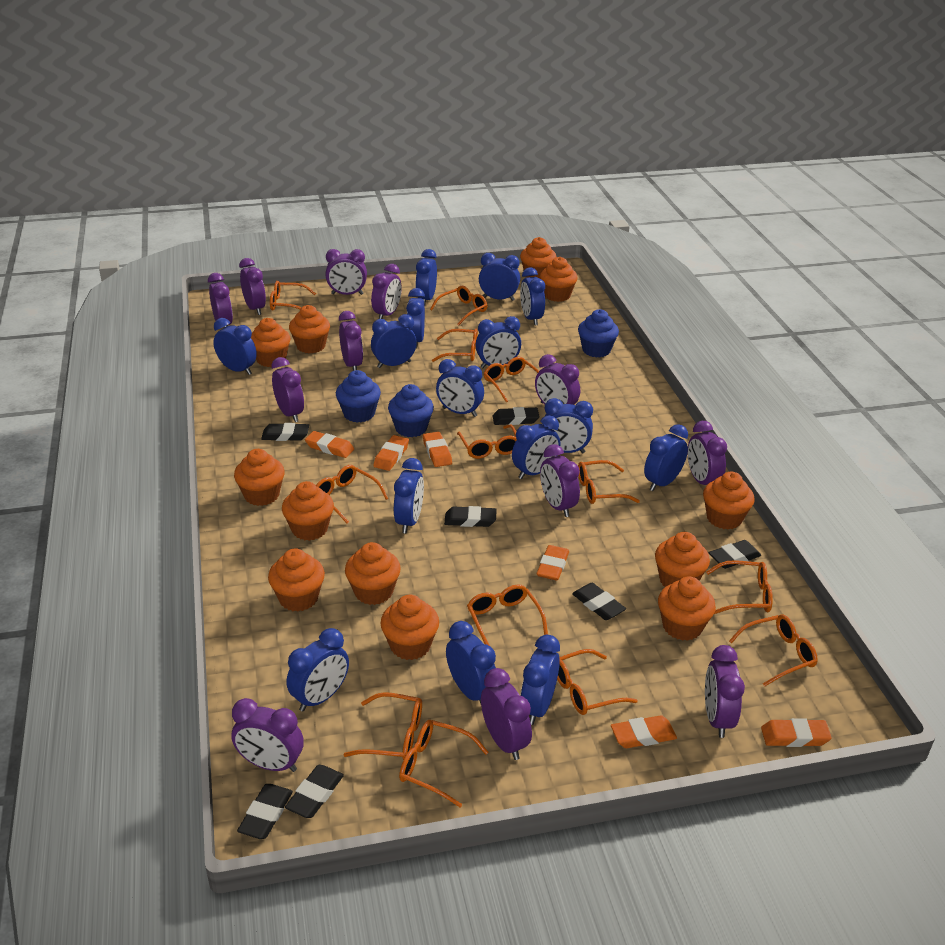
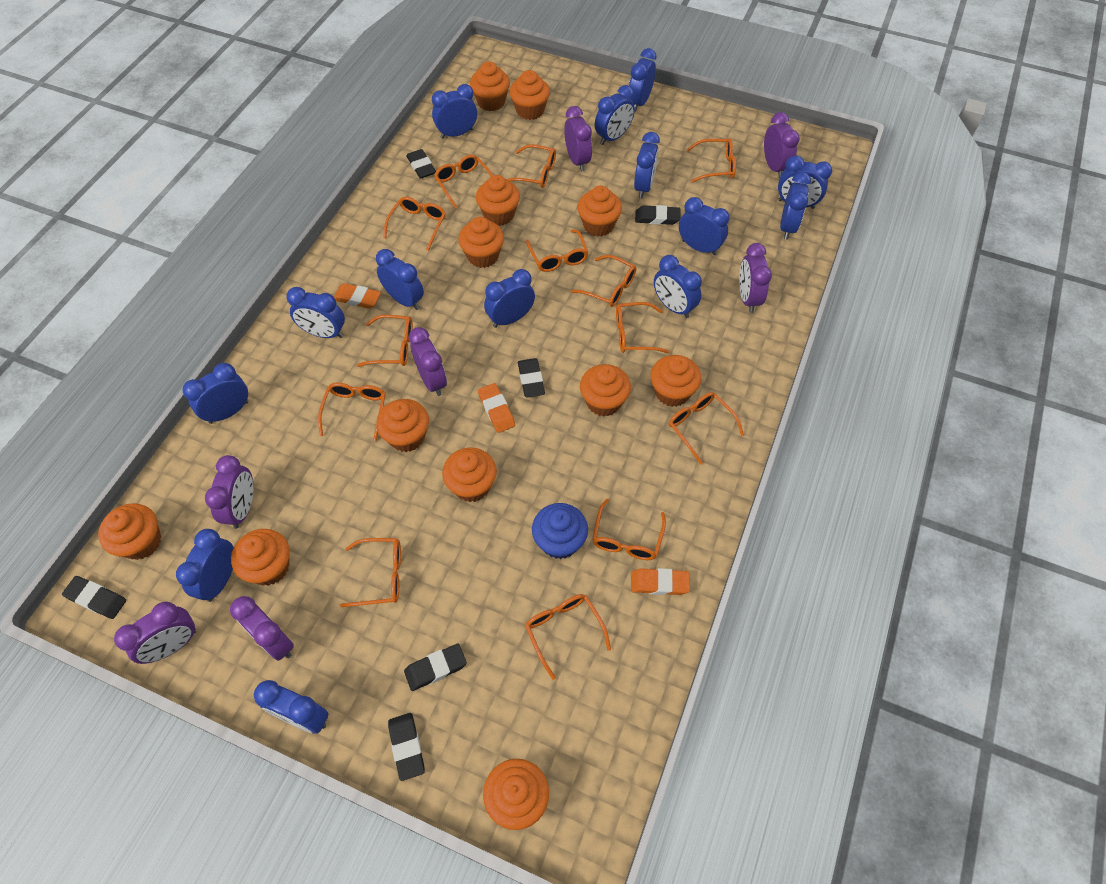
black eraser: 7 -> 6
blue clock: 15 -> 14
blue cupcake: 3 -> 1
orange eraser: 6 -> 3
purple clock: 12 -> 7

